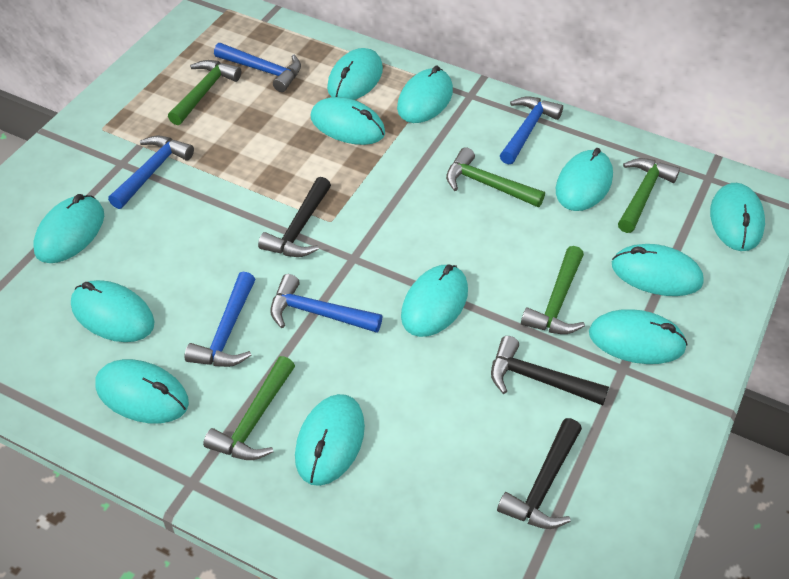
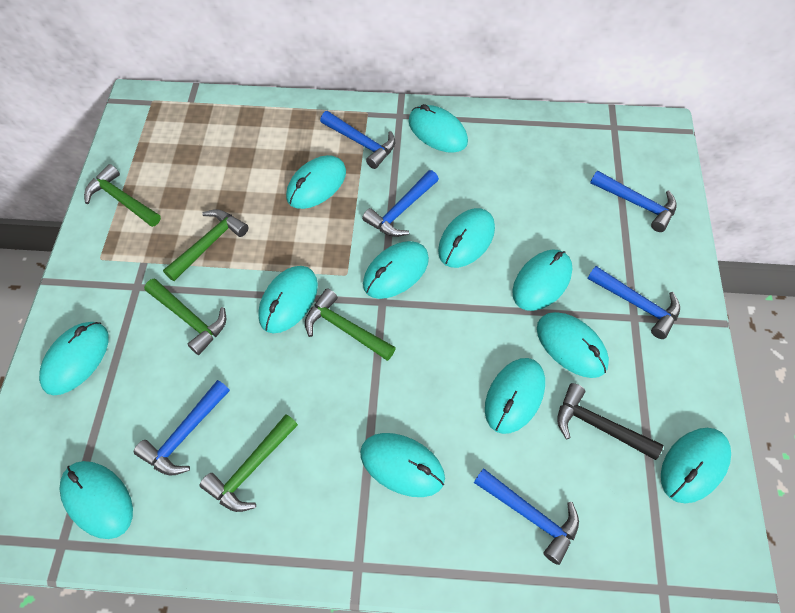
black hammer: 3 -> 1
blue hammer: 5 -> 6

